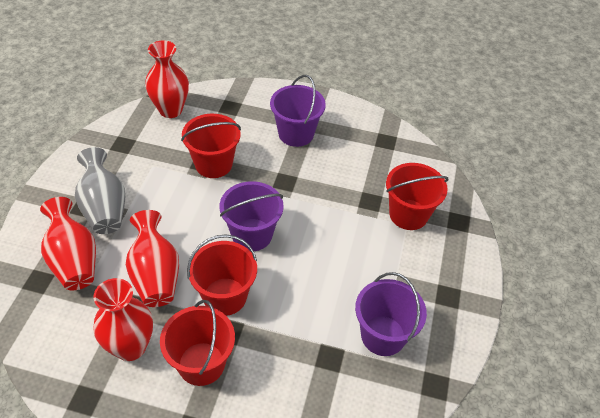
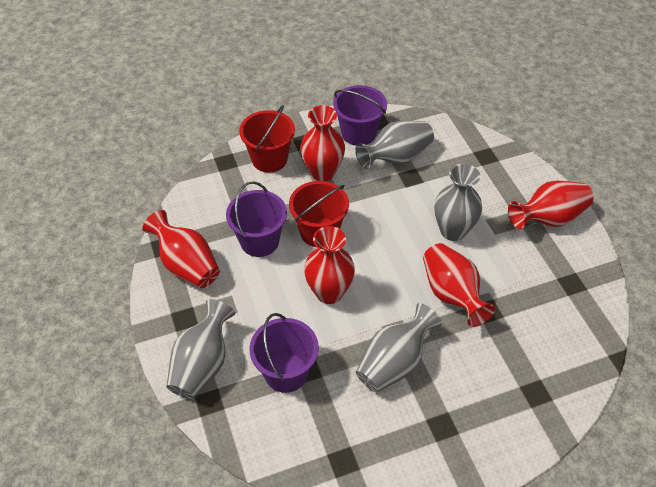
grey vase: 1 -> 4
red bucket: 4 -> 2
red vase: 4 -> 5

